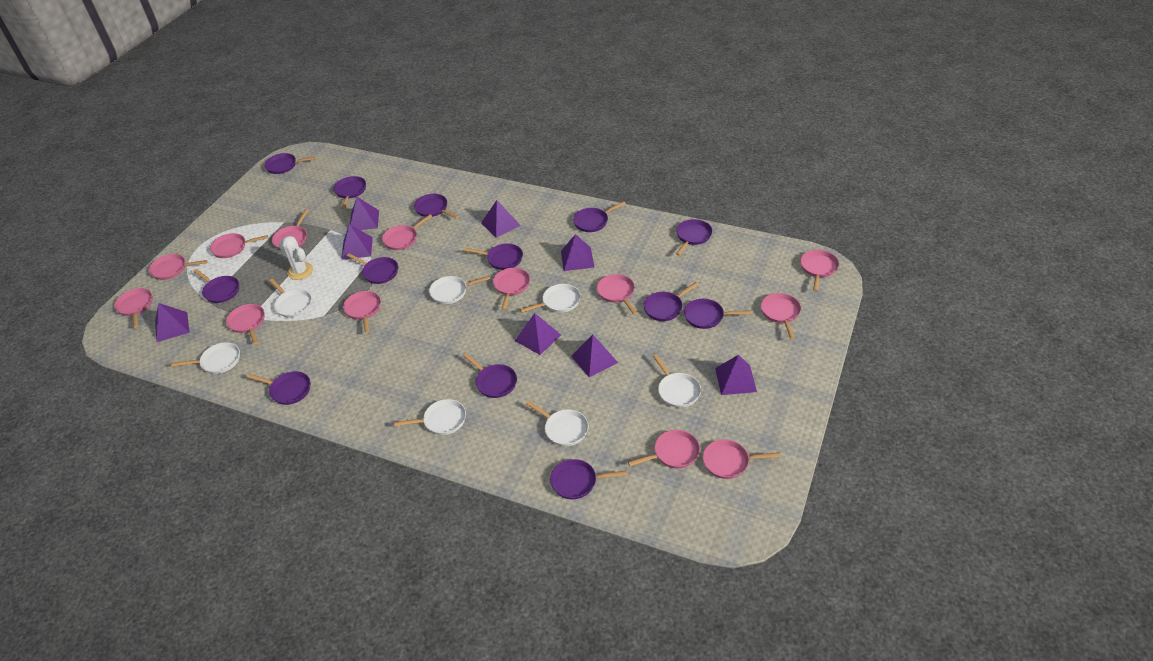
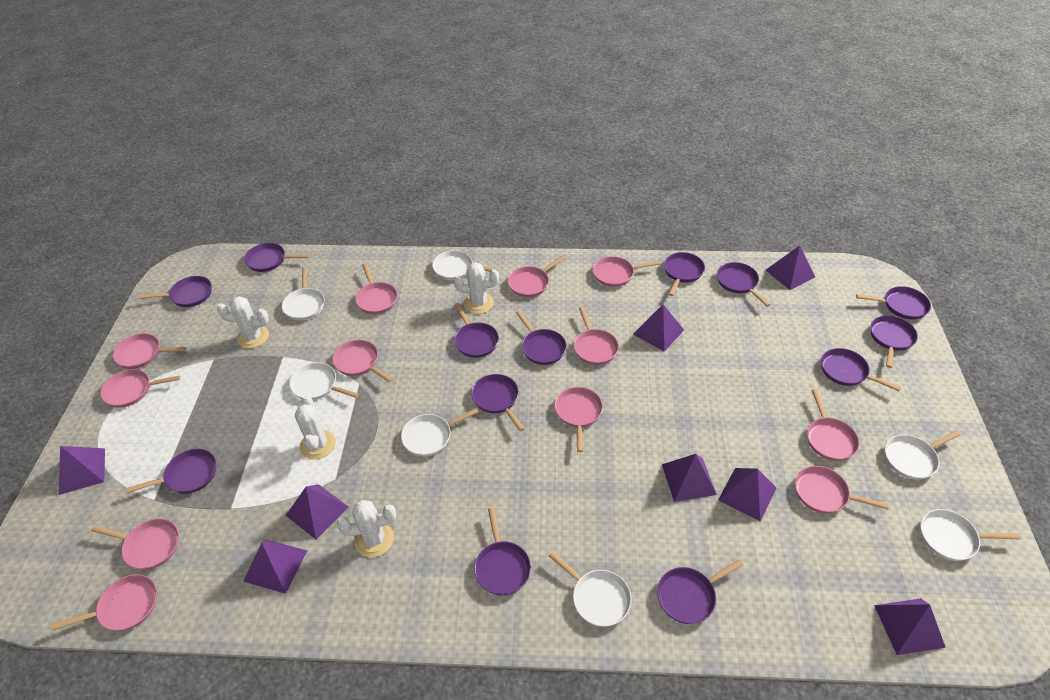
pink pan: 13 -> 12
white cactus: 1 -> 4

